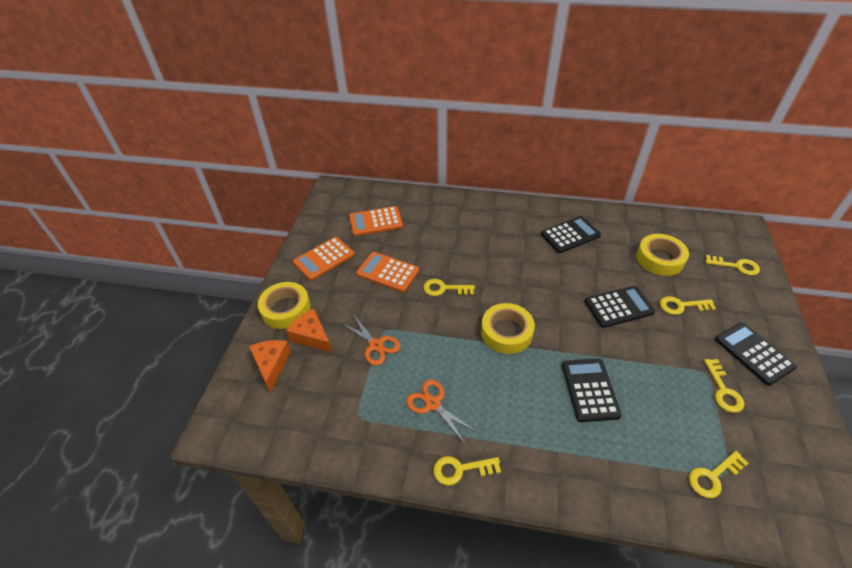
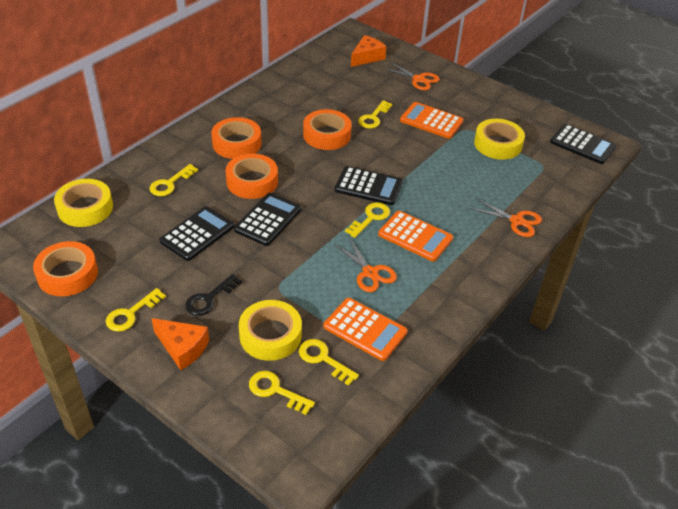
black key: 0 -> 1
orange scissors: 2 -> 3
orange tape: 0 -> 4

